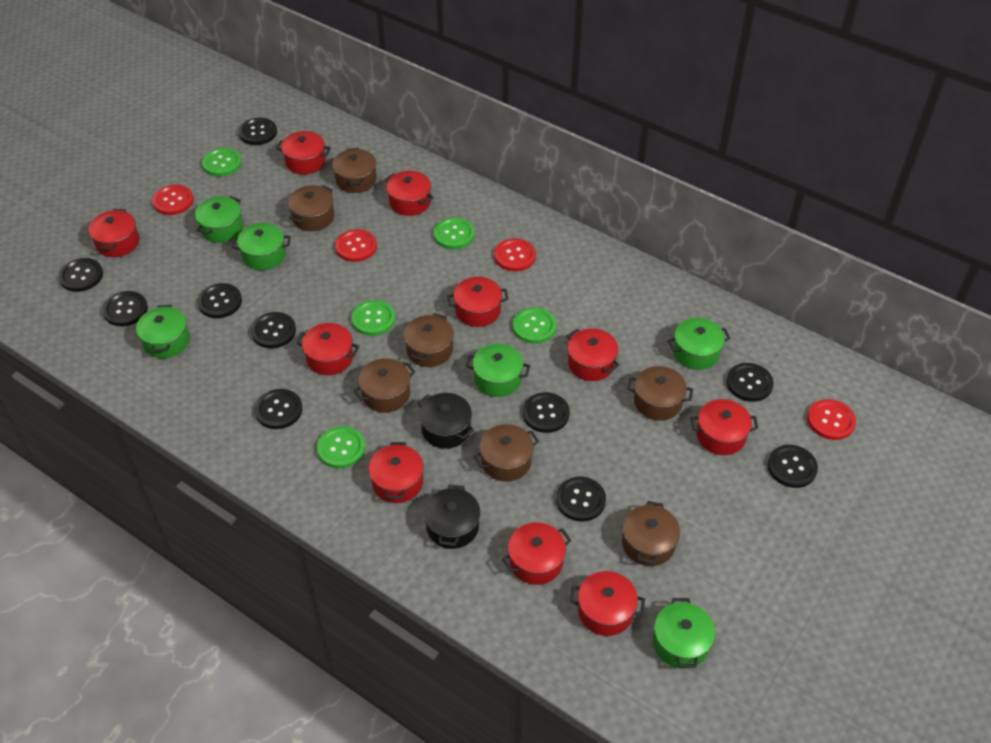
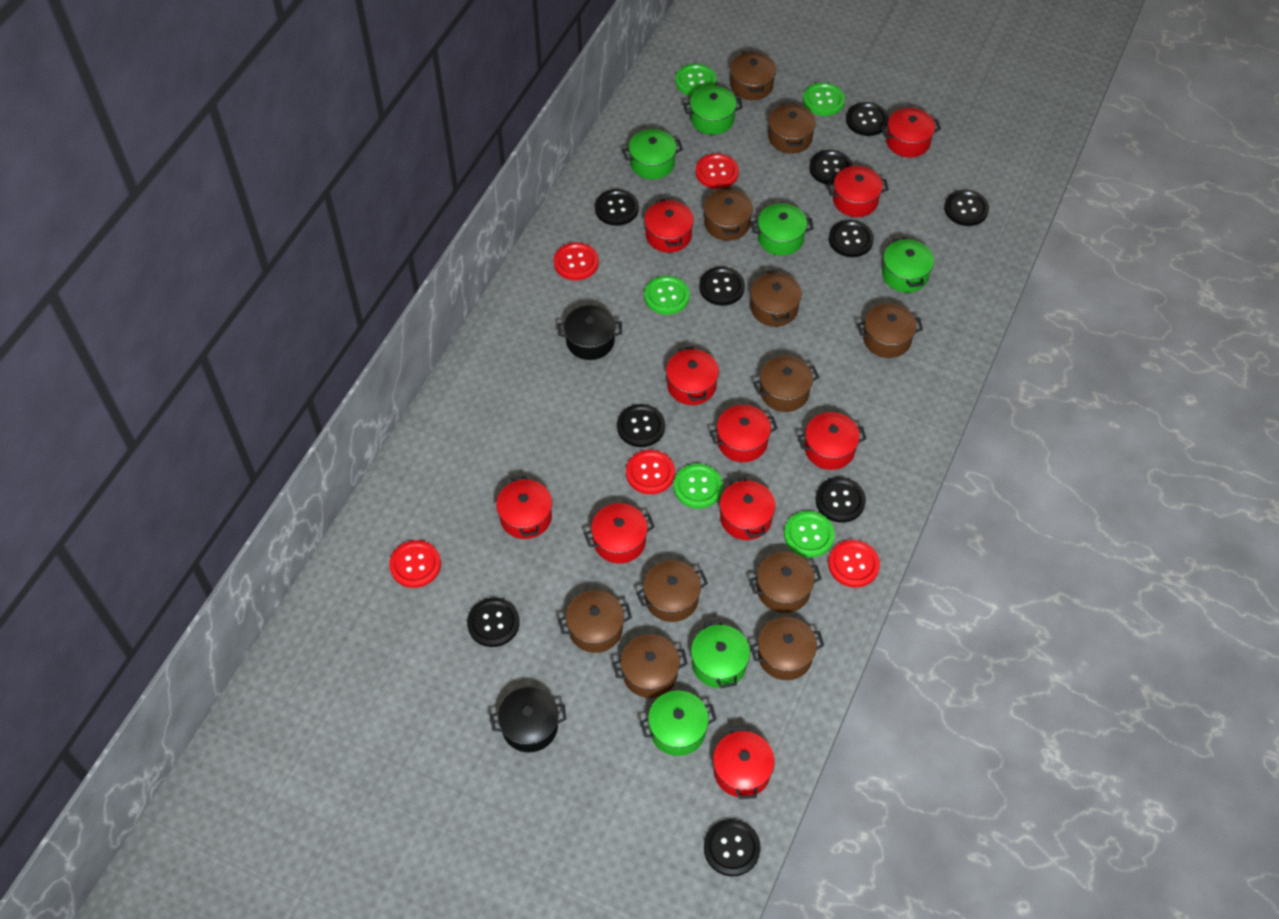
brown pot: 7 -> 11
red button: 4 -> 5

